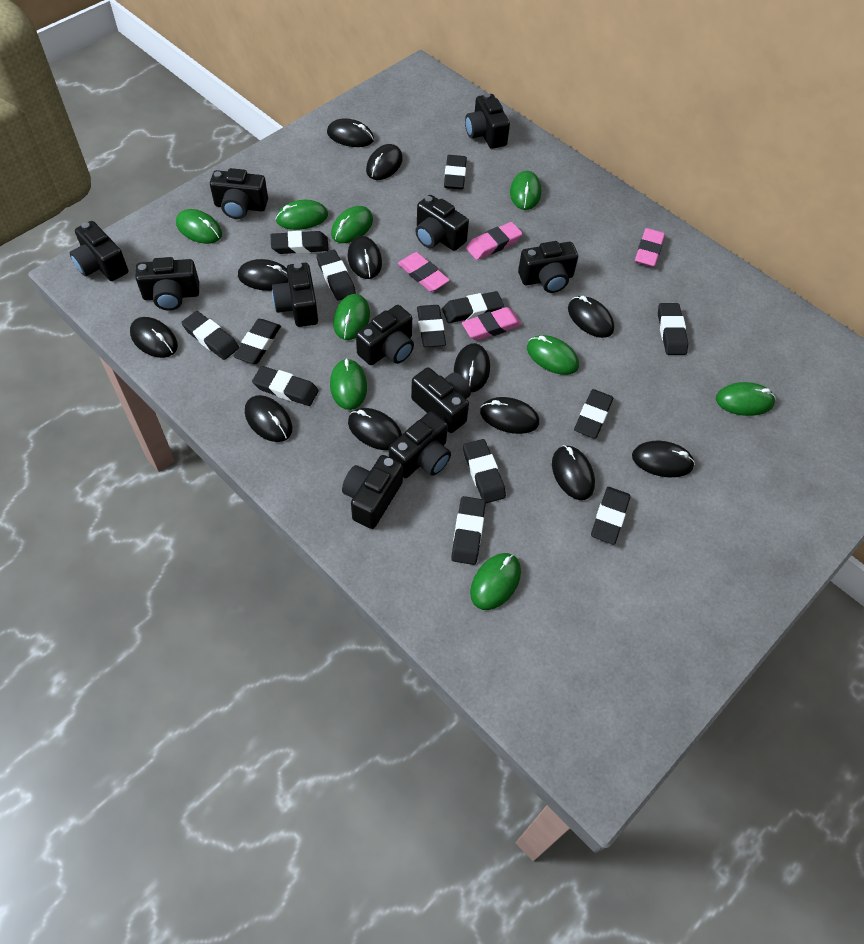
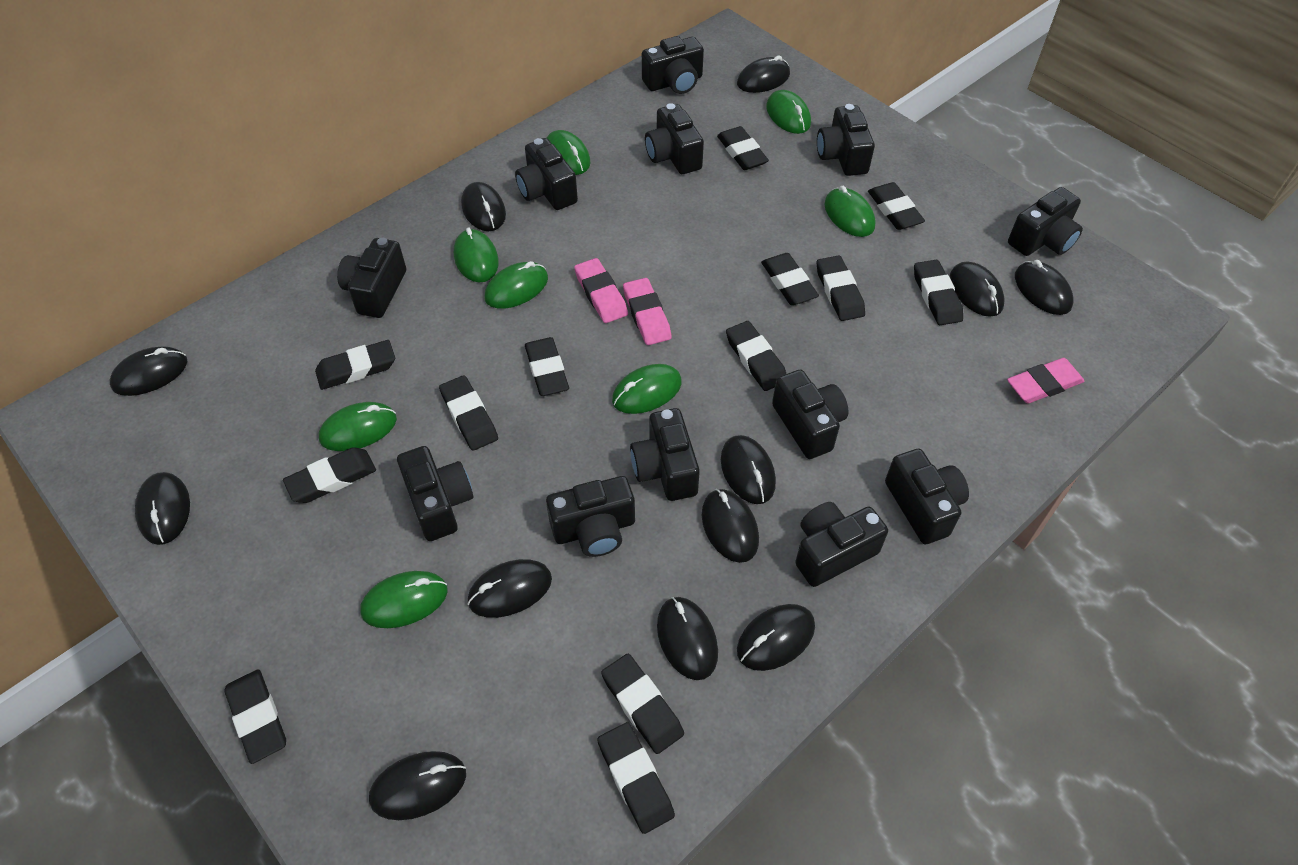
black camera: 11 -> 12
green mouse: 9 -> 8
pink eraser: 4 -> 3

